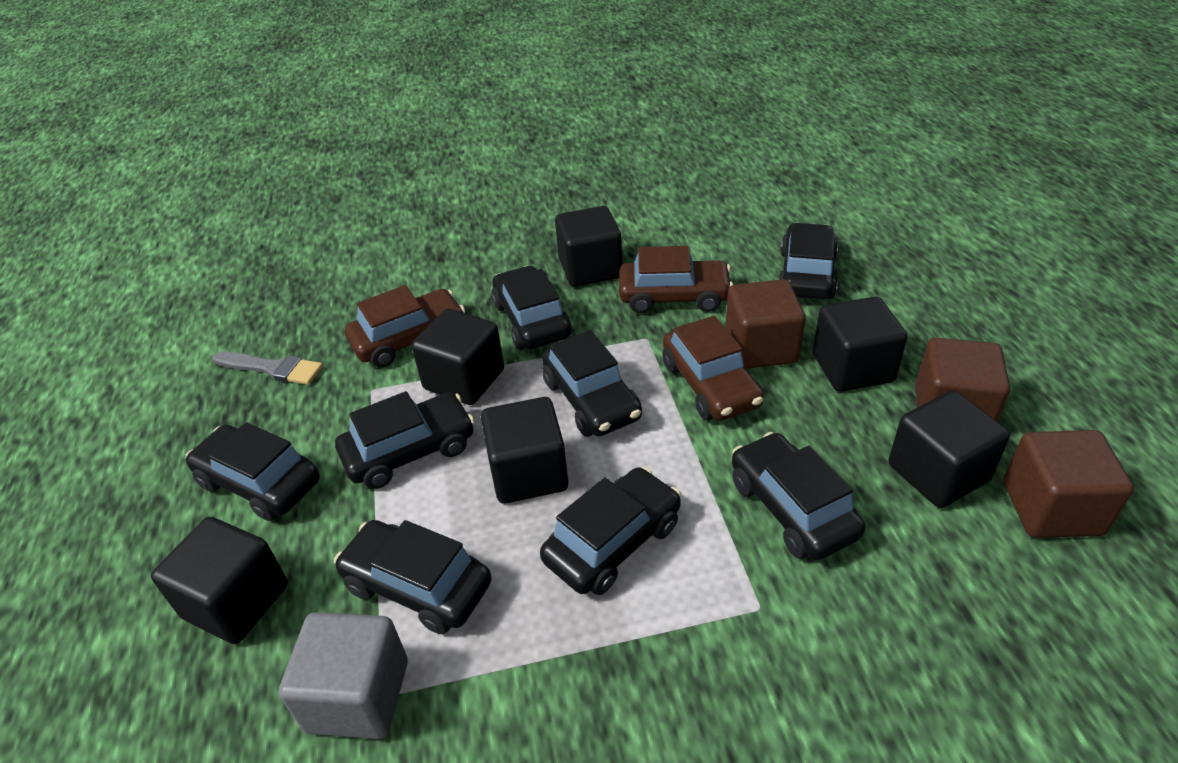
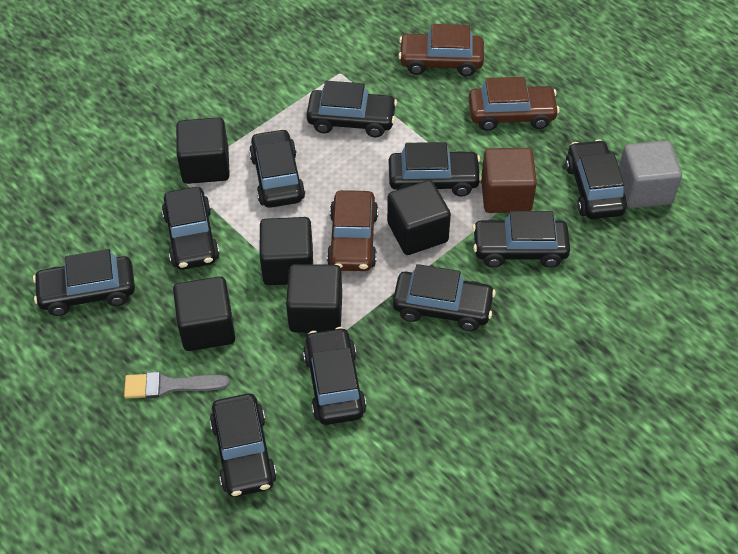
black car: 8 -> 10
black cube: 6 -> 5
brown cube: 3 -> 1

